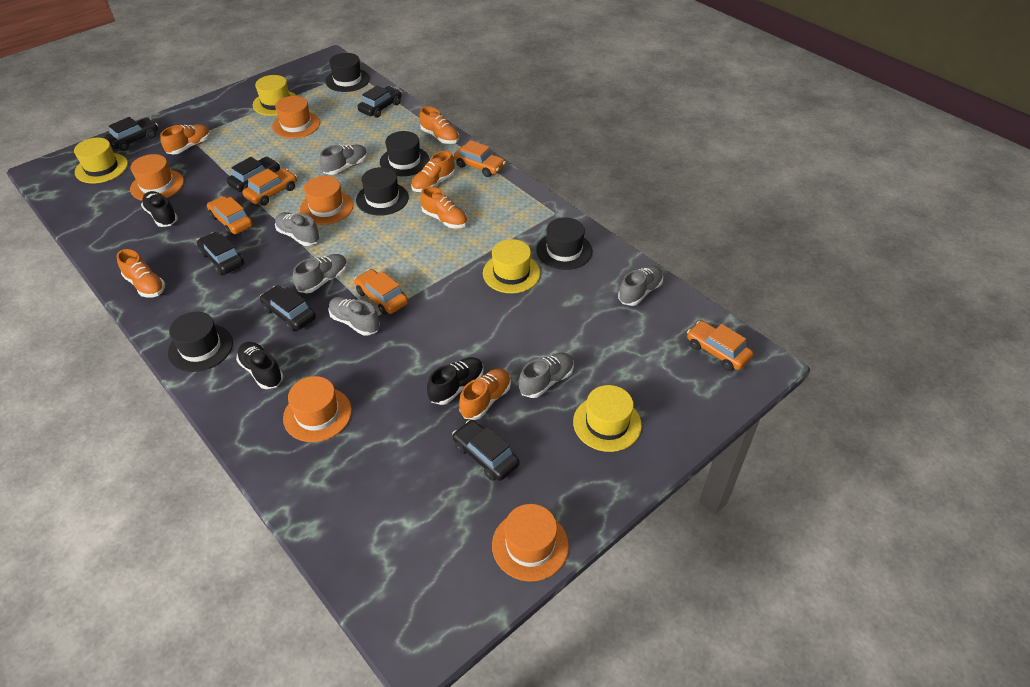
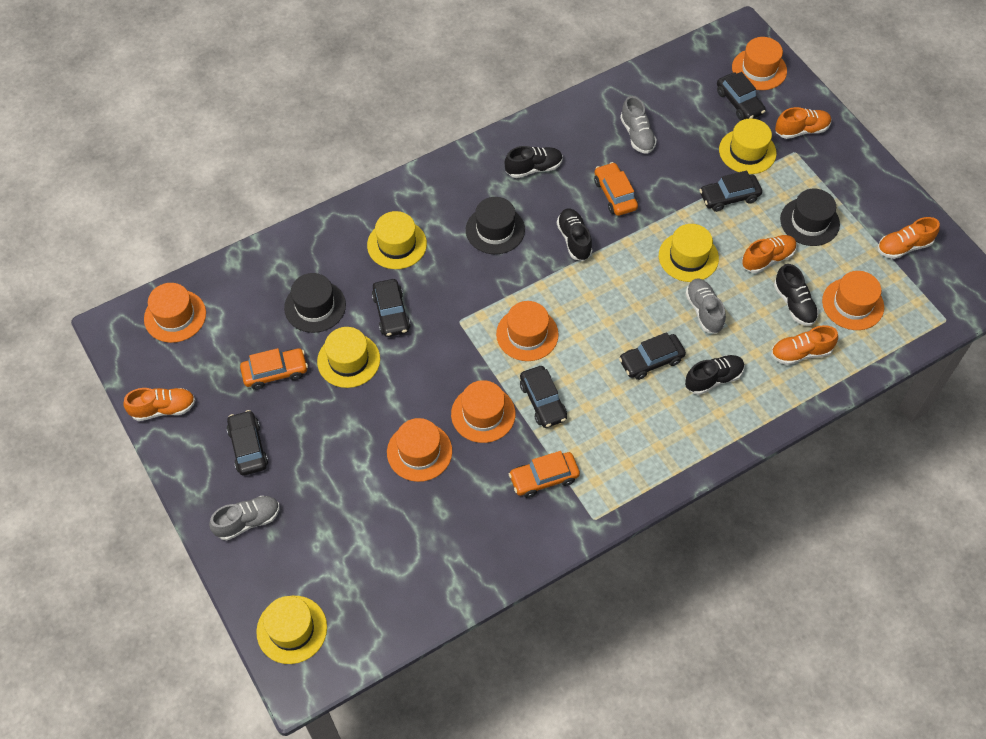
black hat: 5 -> 3
black shoe: 3 -> 4
grey shoe: 6 -> 3
orange car: 5 -> 3
orange hat: 5 -> 6
orange shoe: 6 -> 5
yellow hat: 4 -> 5

